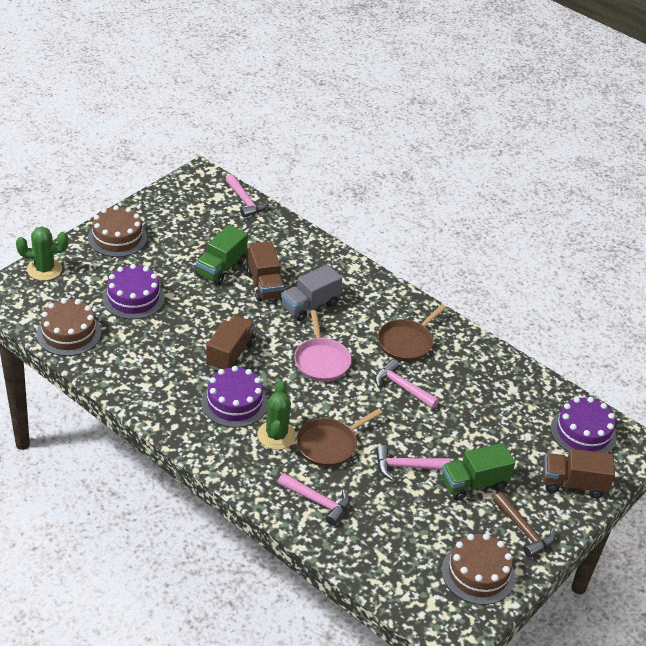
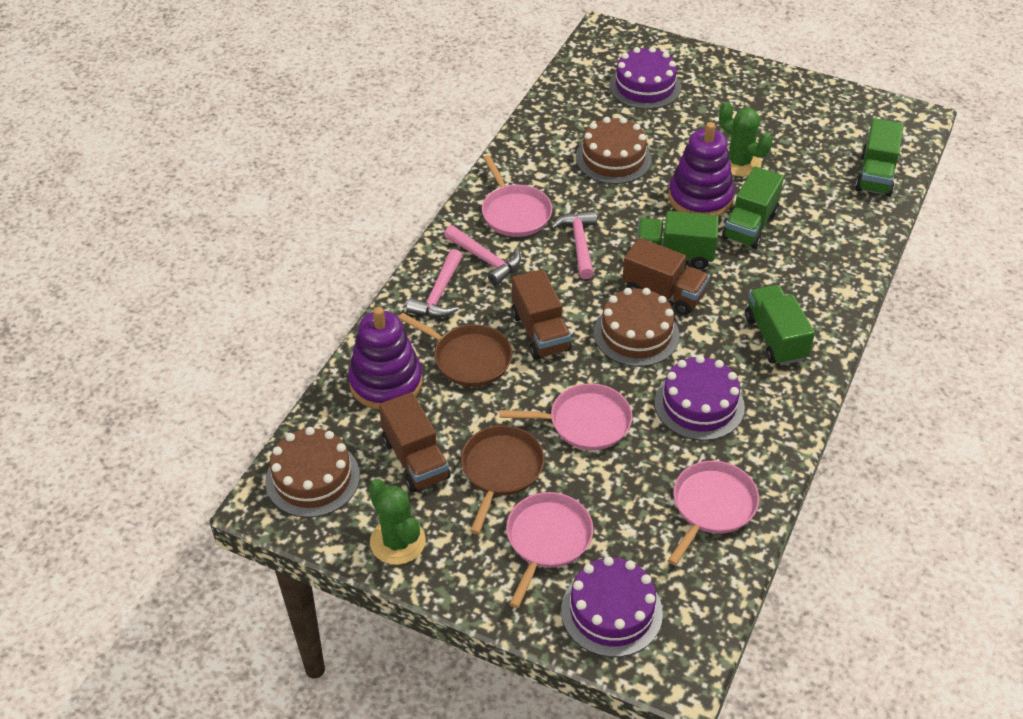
brown hammer: 1 -> 0
green truck: 2 -> 4
grey truck: 1 -> 0
pink hammer: 4 -> 3
pink pan: 1 -> 4
purple stacking toy: 0 -> 2

